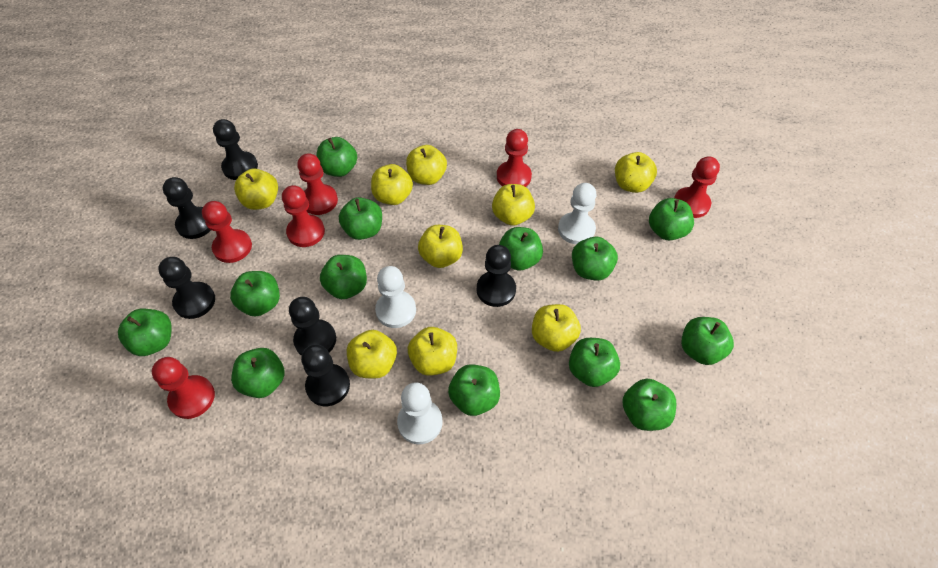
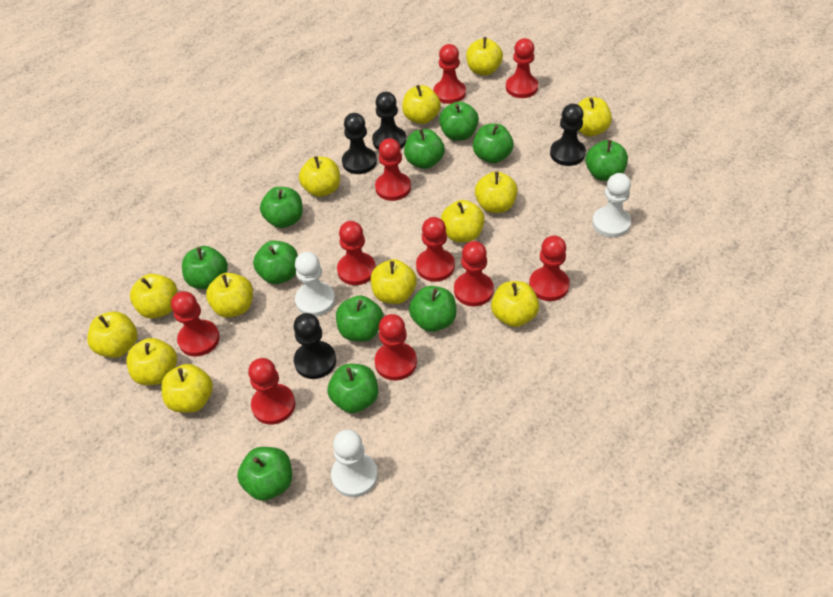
black pawn: 6 -> 4
green apple: 13 -> 11
red pawn: 6 -> 10
yellow apple: 9 -> 13

